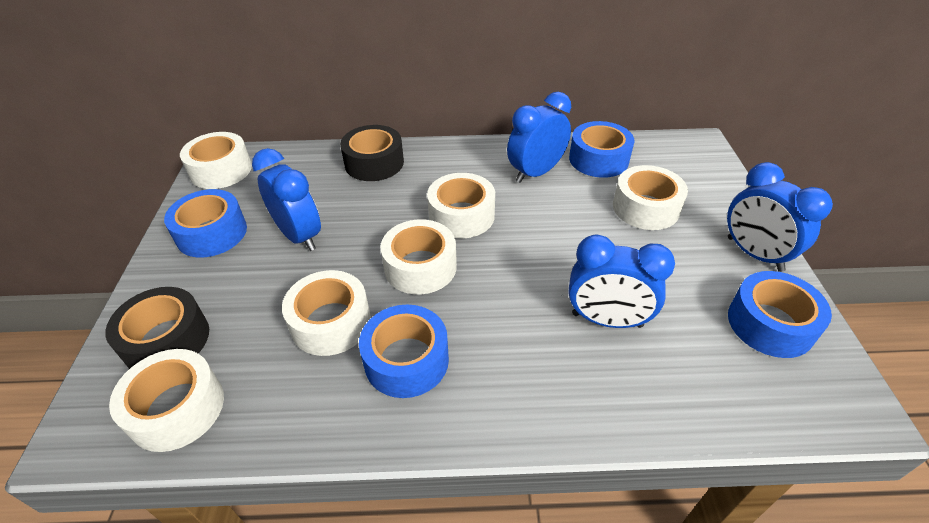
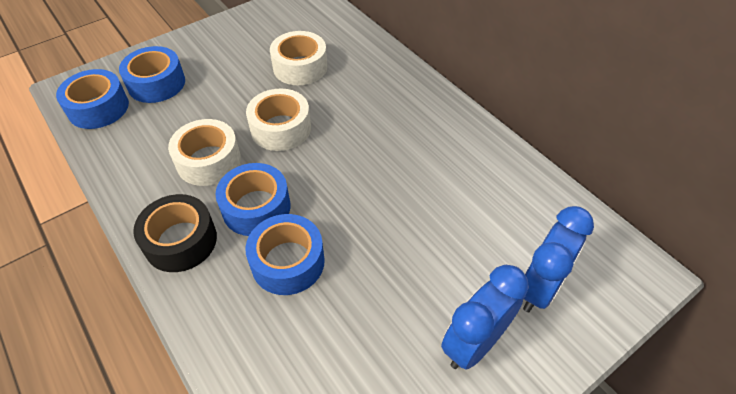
black tape: 2 -> 1
blue clock: 4 -> 2
white tape: 6 -> 3

